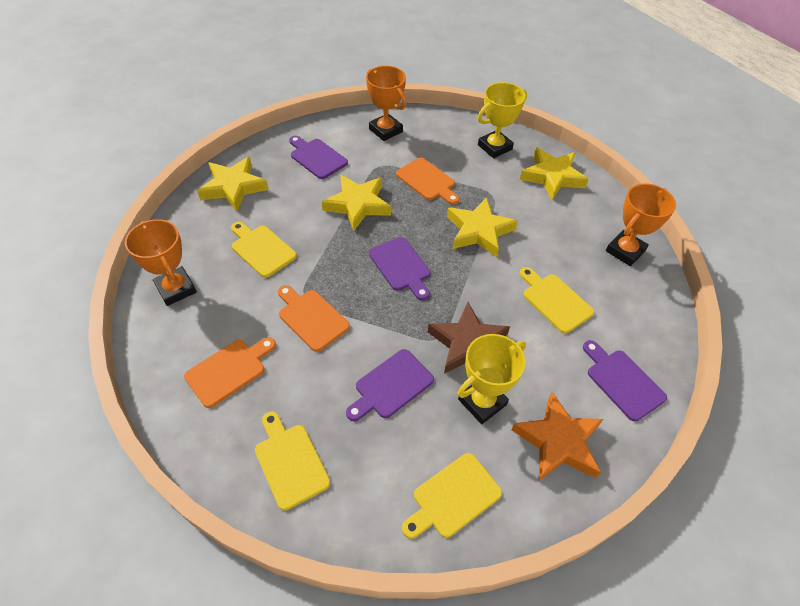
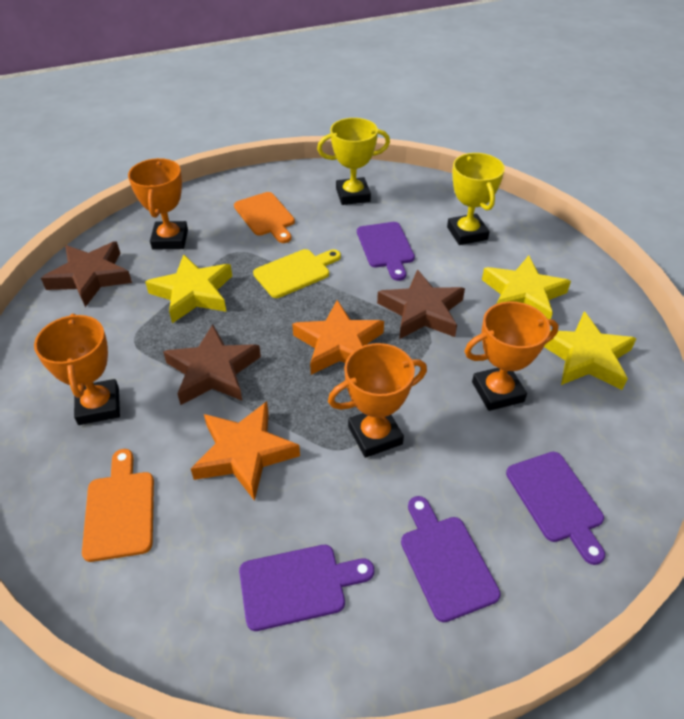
brown star: 1 -> 3
orange cutting board: 3 -> 2
orange star: 1 -> 2
orange trophy: 3 -> 4
yellow cutting board: 4 -> 1
yellow star: 4 -> 3

